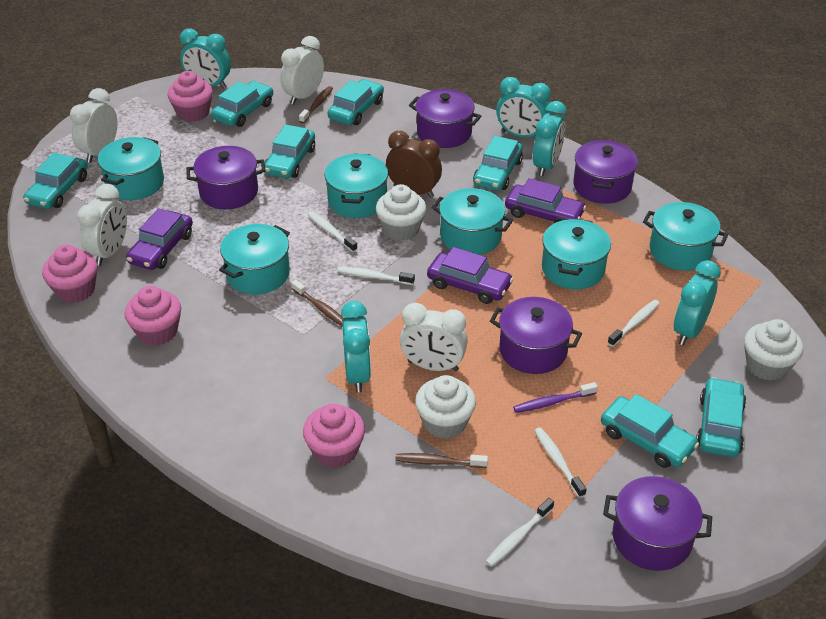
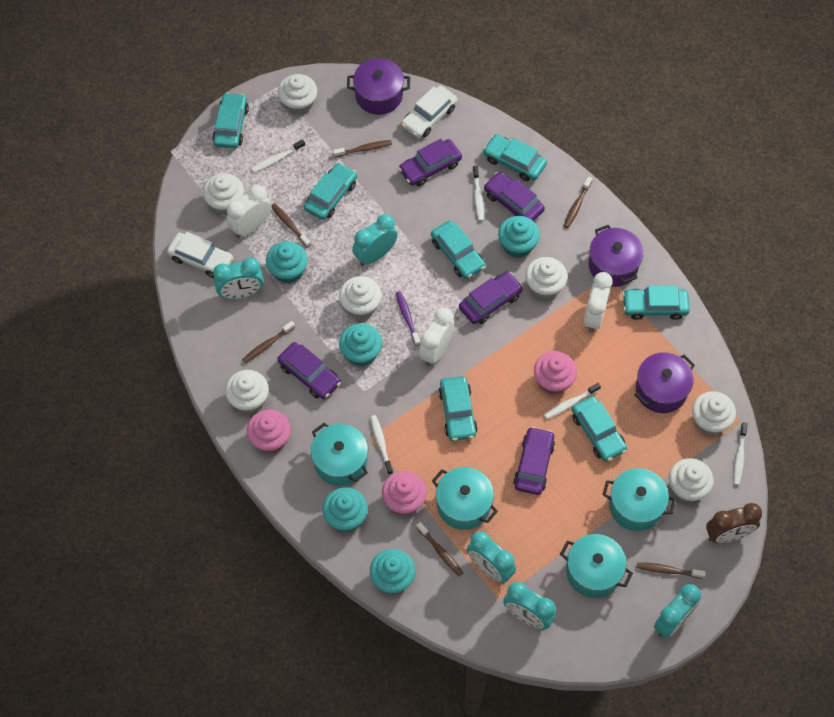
brown toothbrush: 3 -> 6
pink cupcake: 4 -> 3
purple car: 3 -> 5
purple pot: 5 -> 3
turquoise cupcake: 0 -> 5
turquoise pot: 6 -> 4
white car: 0 -> 2
white clock: 4 -> 3
white cupcake: 3 -> 7

